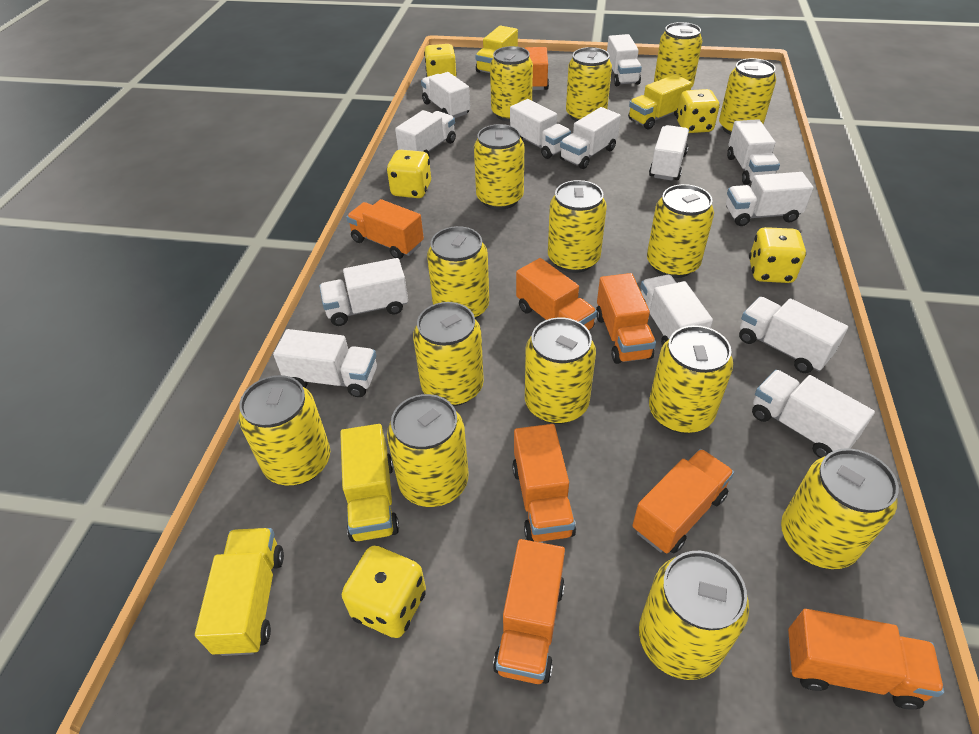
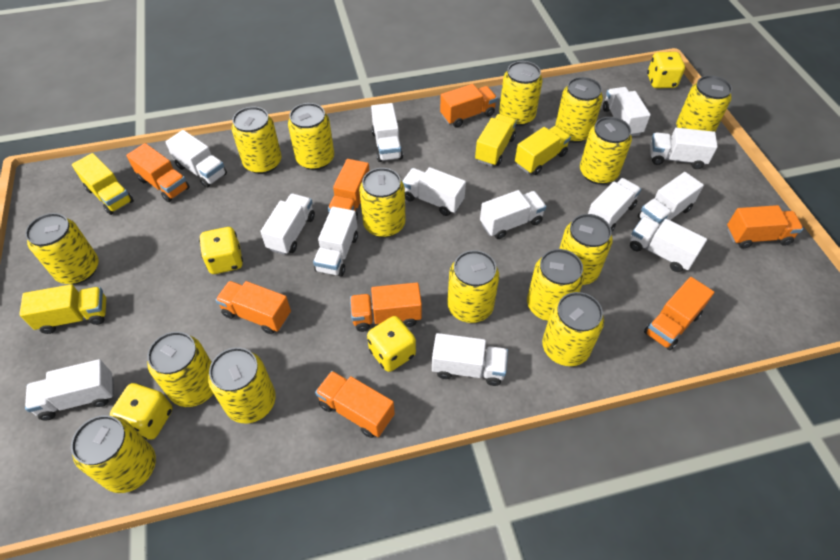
yellow dice: 5 -> 4

